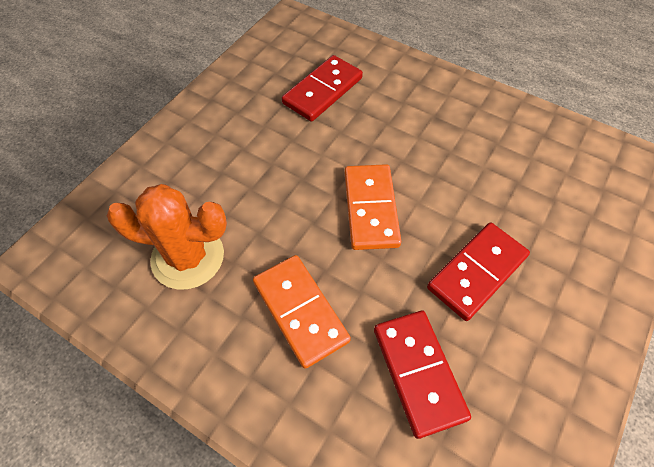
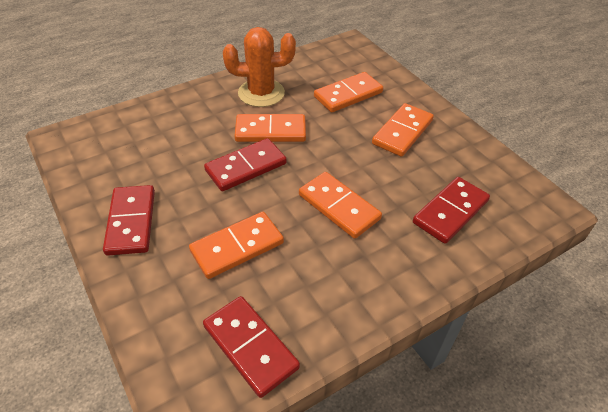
orange domino: 2 -> 5
red domino: 3 -> 4

